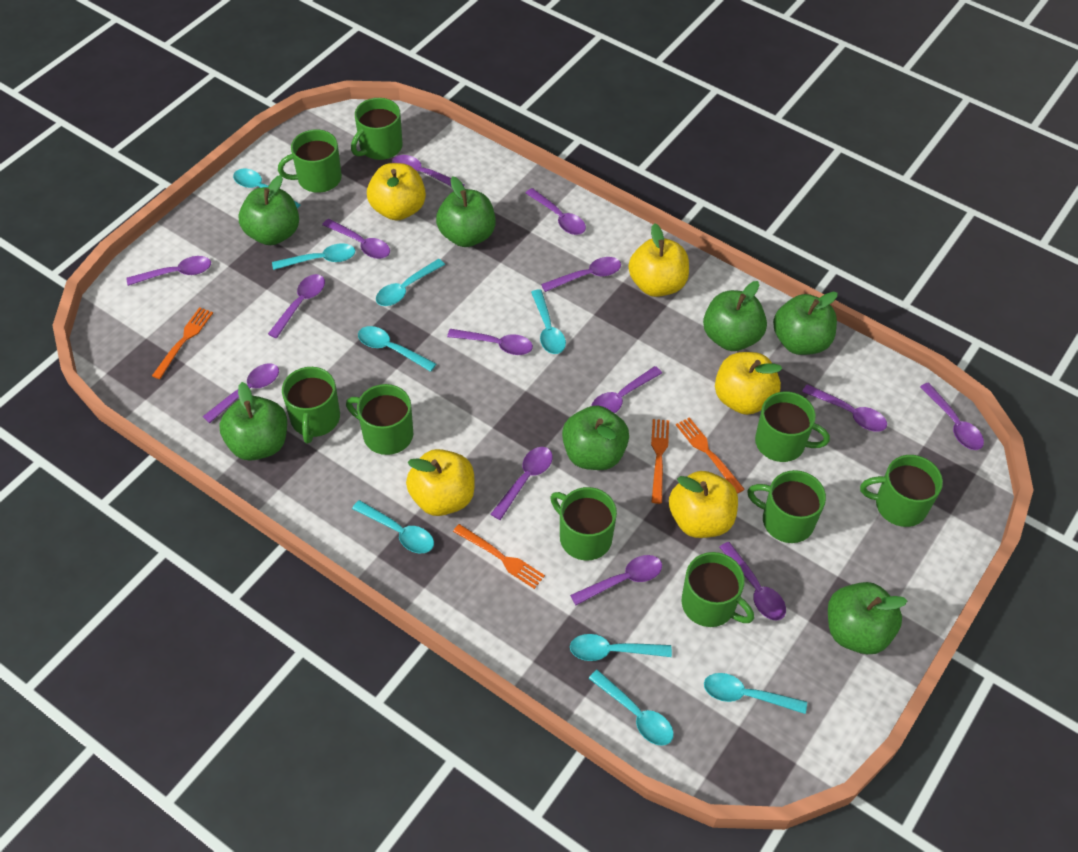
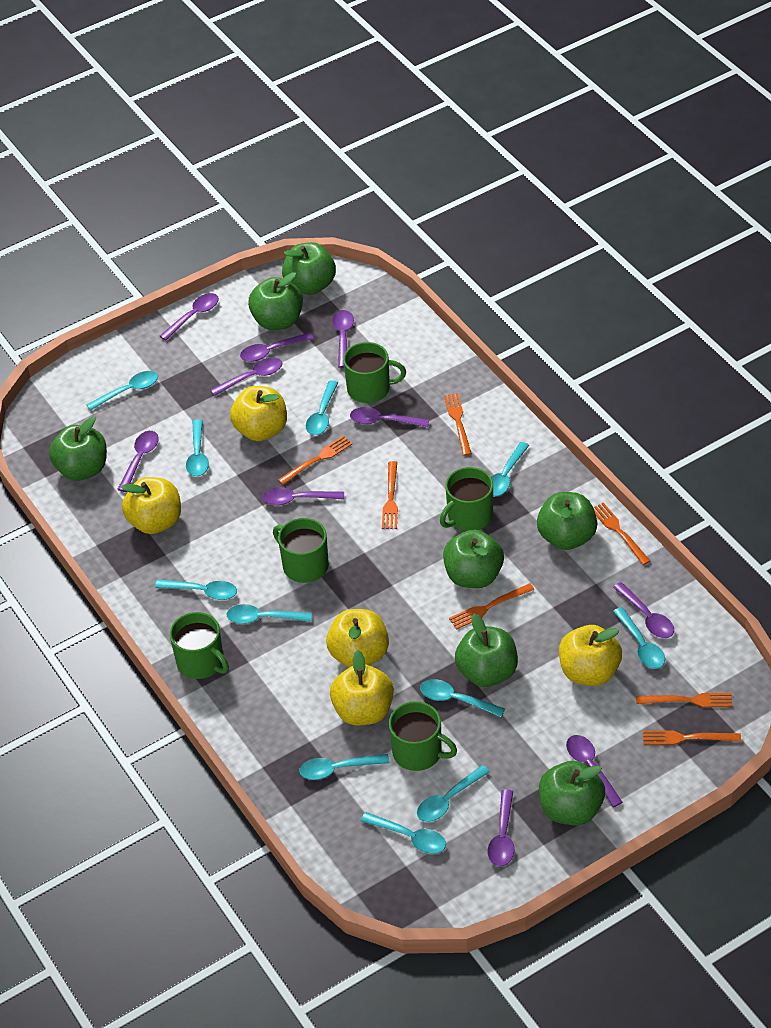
green mug: 9 -> 5
orange fork: 4 -> 7
purple spoon: 14 -> 10
turquoise spoon: 9 -> 11

